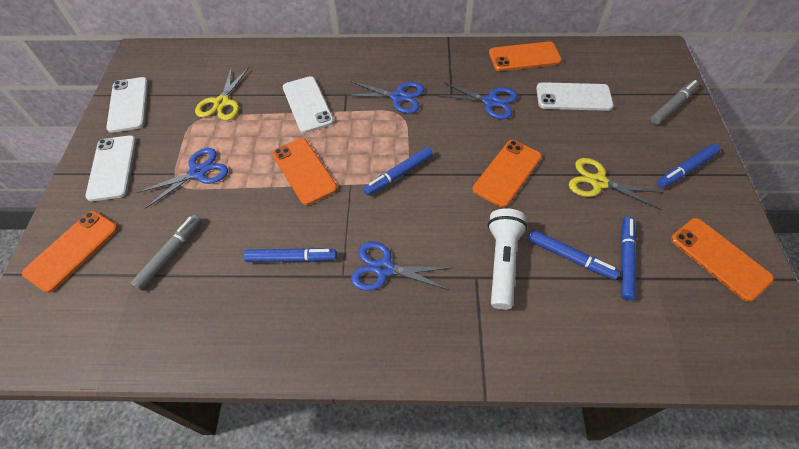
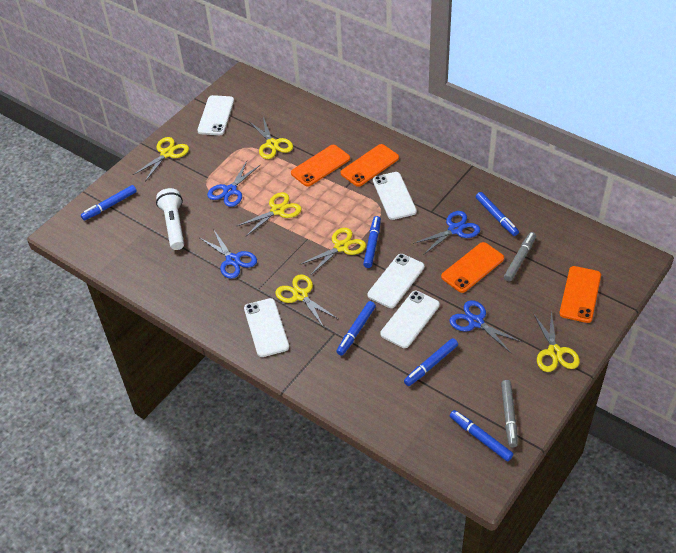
blue marker: 5 -> 6
orange phone: 5 -> 4
white phone: 4 -> 5
yellow scissors: 2 -> 6

